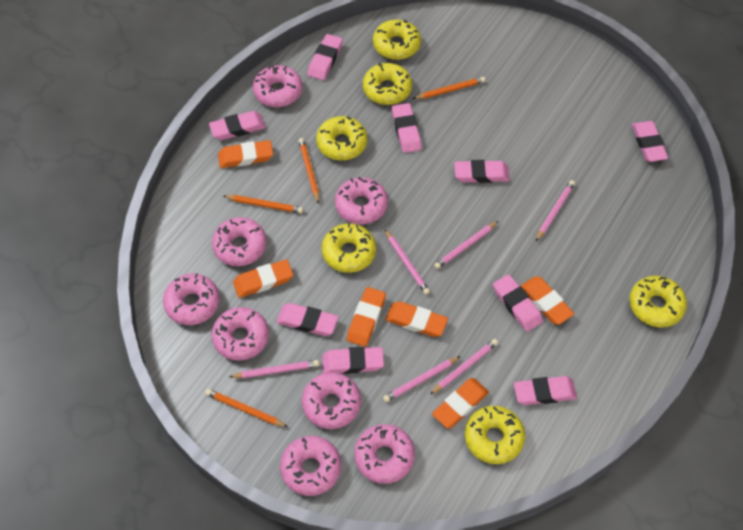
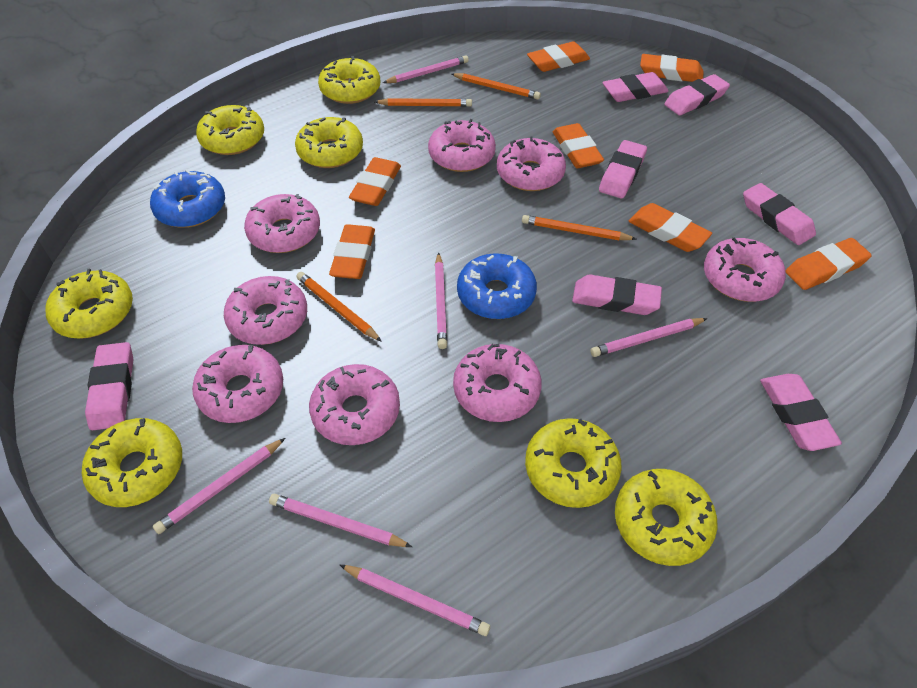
blue donut: 0 -> 2
orange eraser: 6 -> 7
pink eraser: 9 -> 7
yellow donut: 6 -> 7

